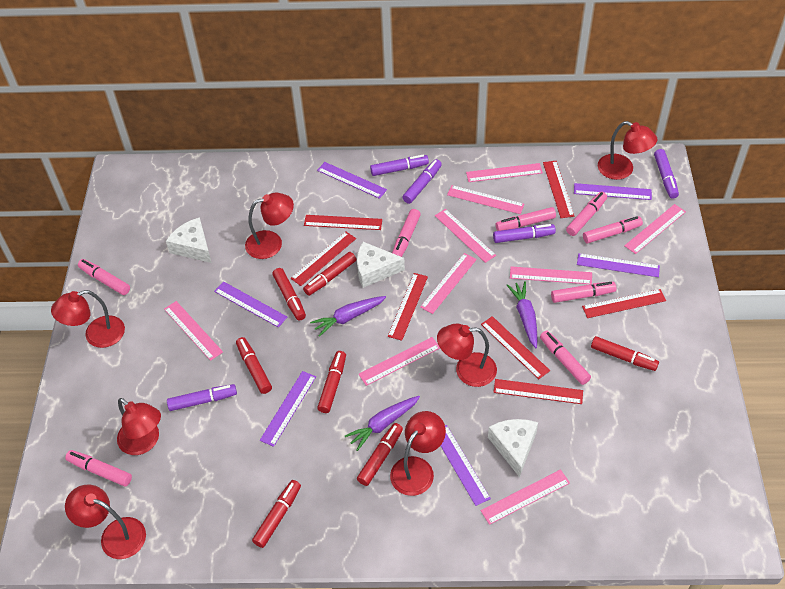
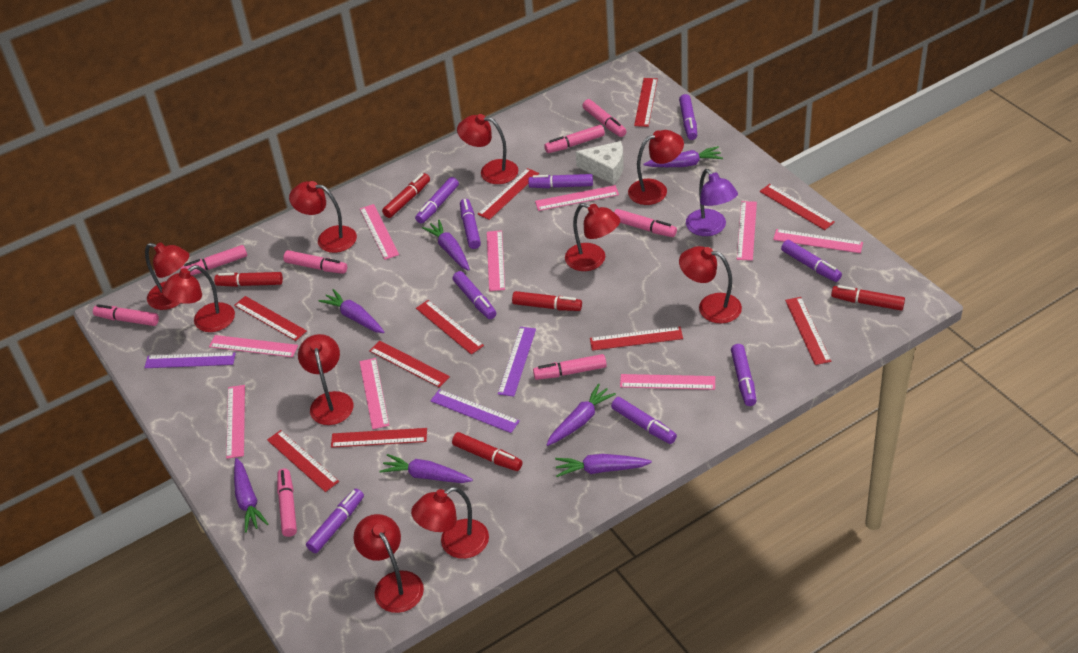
purple carrot: 3 -> 7
purple lamp: 0 -> 1
purple marker: 5 -> 9
purple ruler: 6 -> 3
red lamp: 7 -> 10
red marker: 7 -> 5
red ruler: 7 -> 10
white cheese: 3 -> 1

